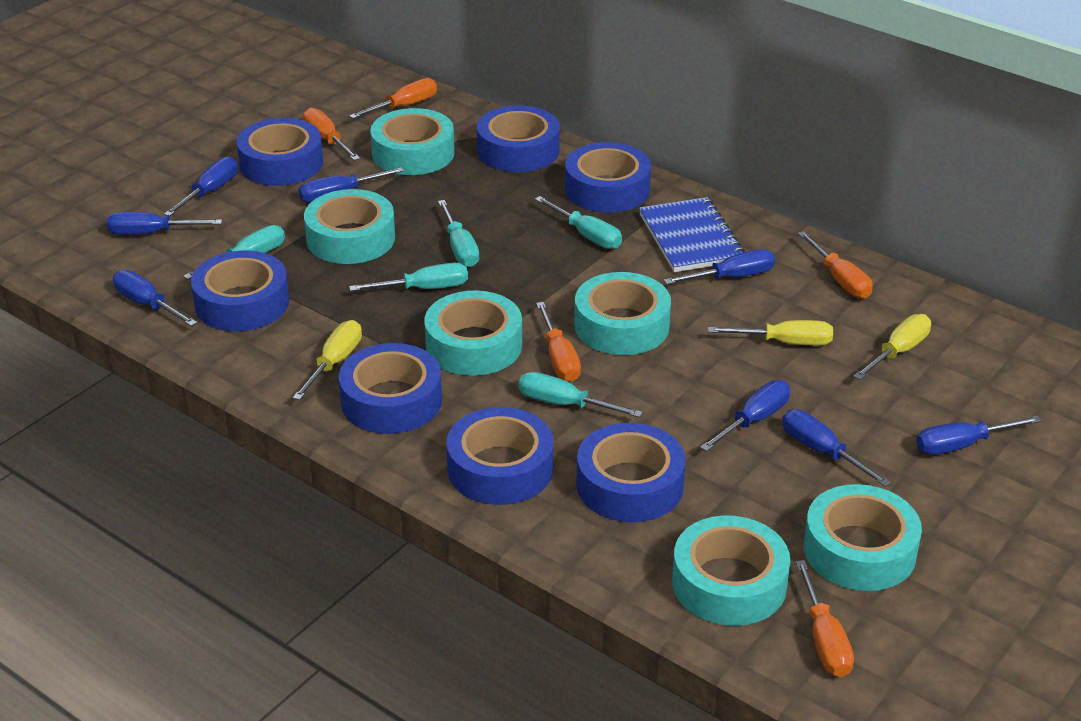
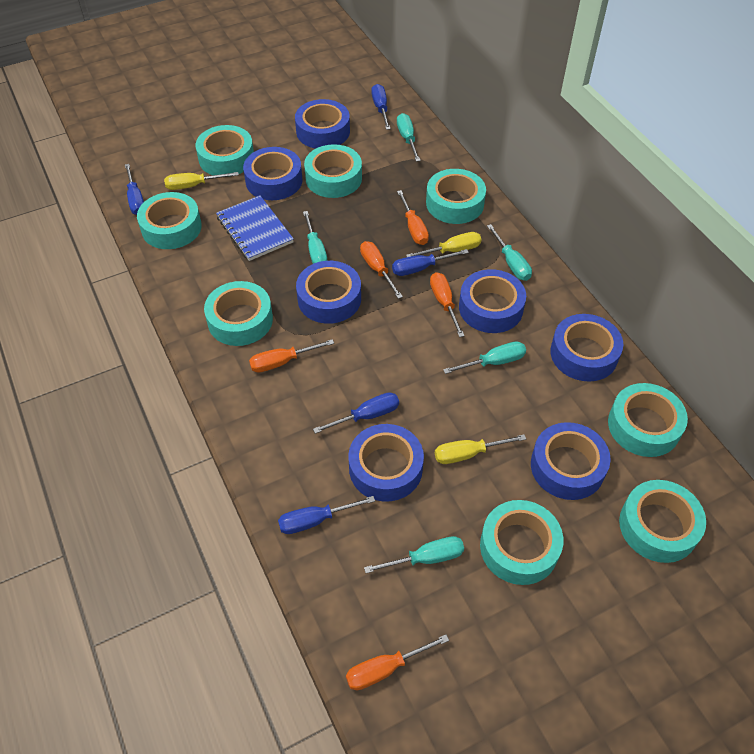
blue screwdriver: 8 -> 5
turquoise tape: 6 -> 8

